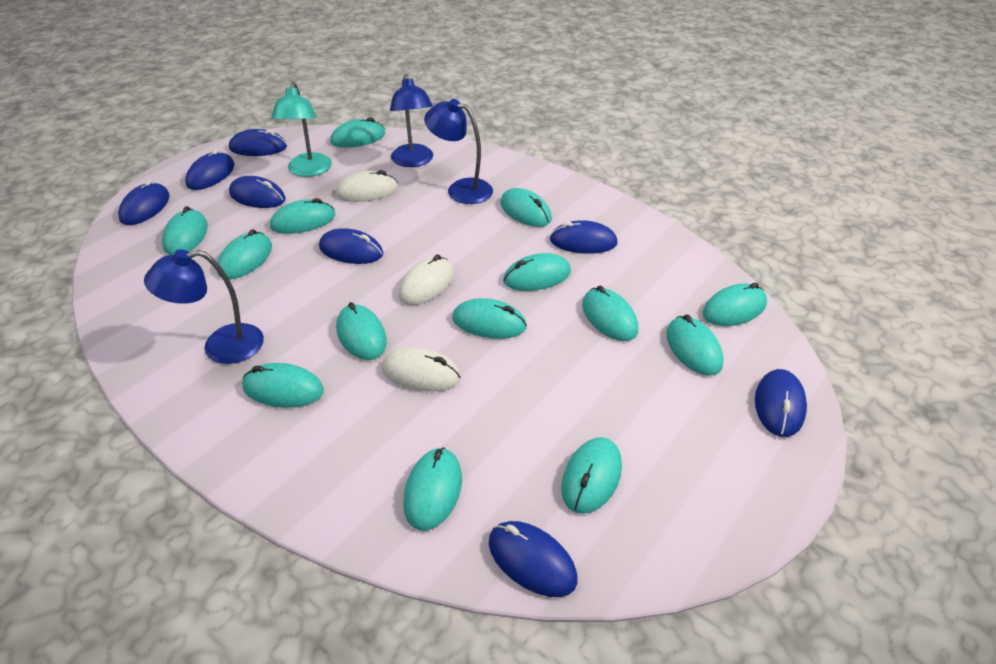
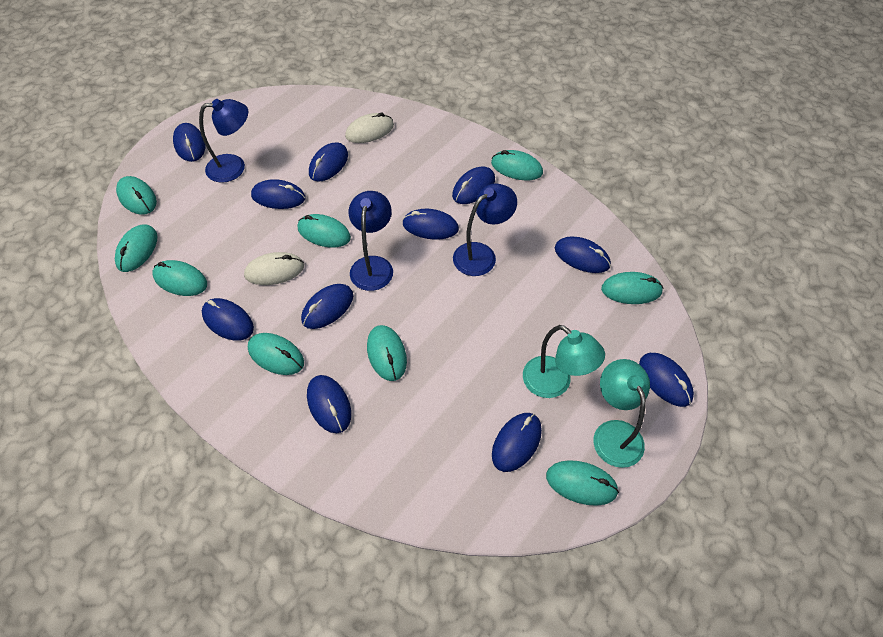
blue mouse: 8 -> 11
turquoise lamp: 1 -> 2
turquoise mouse: 14 -> 9
white mouse: 3 -> 2

